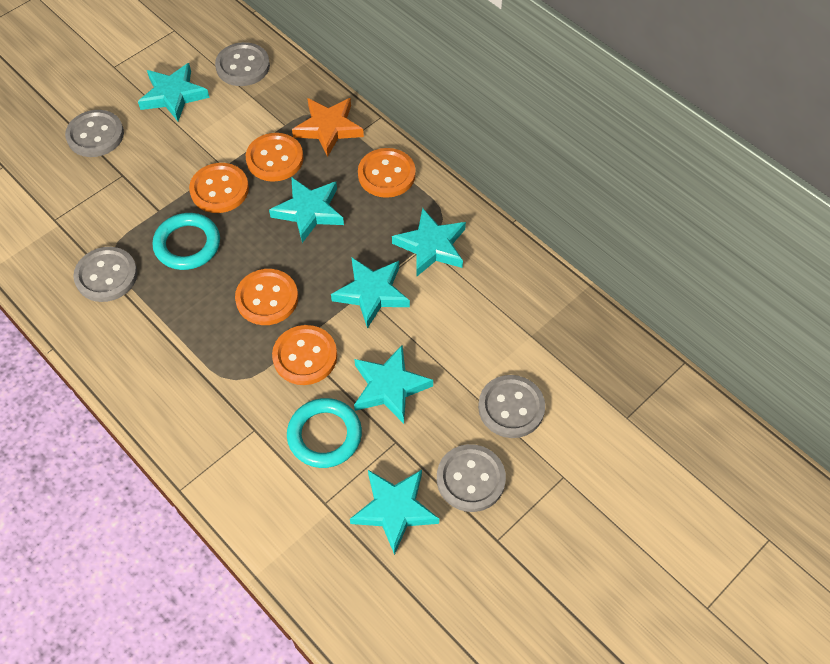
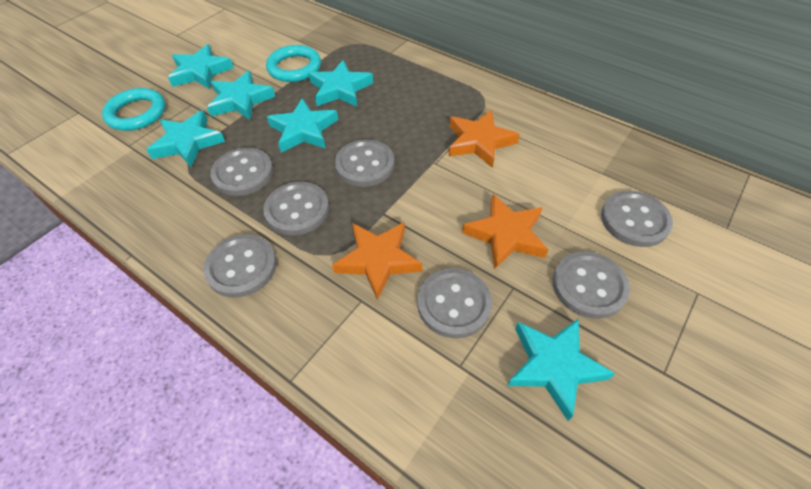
grey button: 5 -> 7
orange button: 5 -> 0
orange star: 1 -> 3

